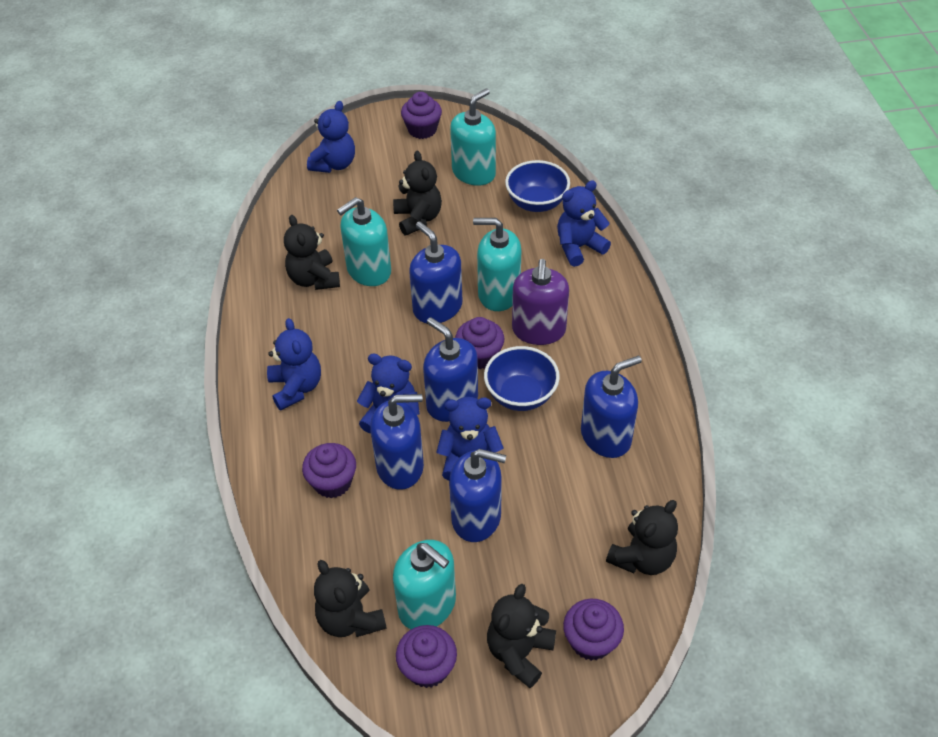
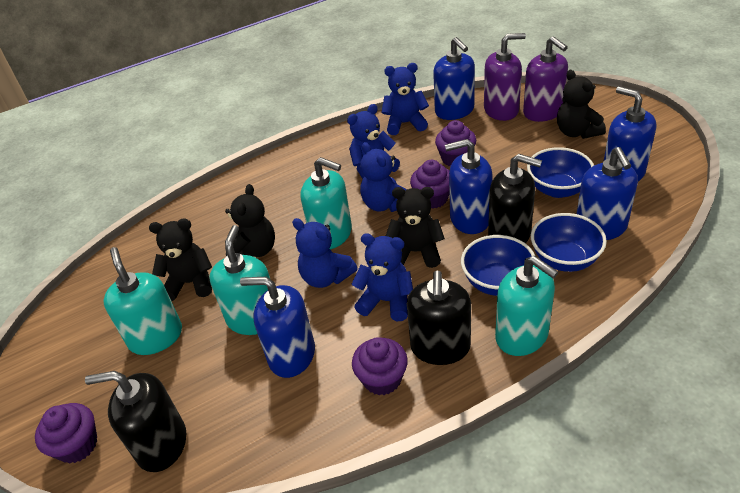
black soap dispenser: 0 -> 3
black teddy bear: 5 -> 4
blue bowl: 2 -> 3
purple cupcake: 5 -> 4
purple soap dispenser: 1 -> 2

